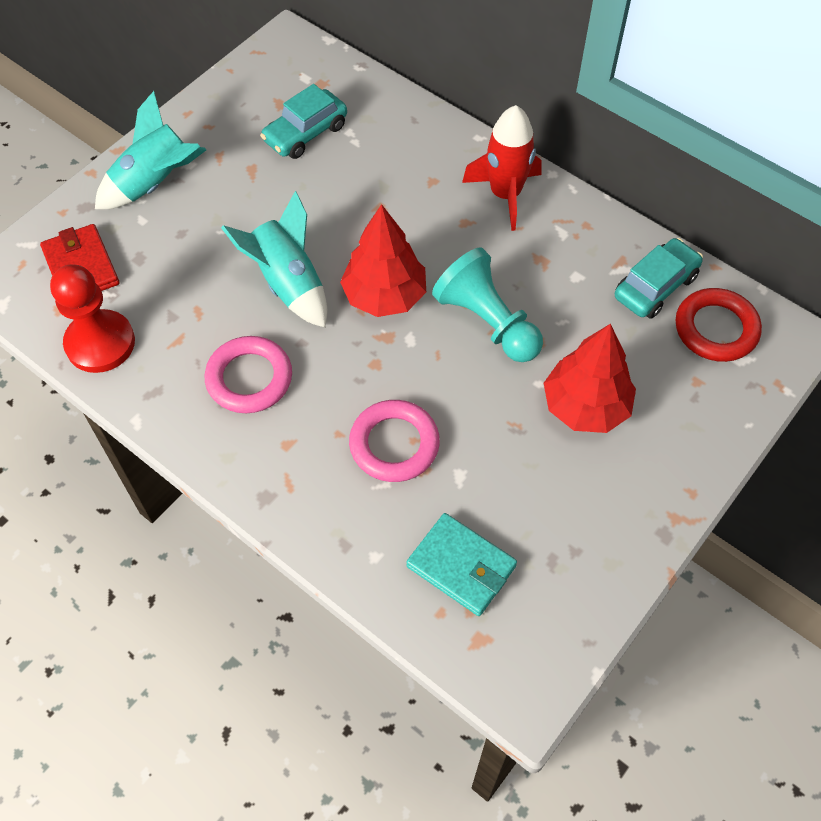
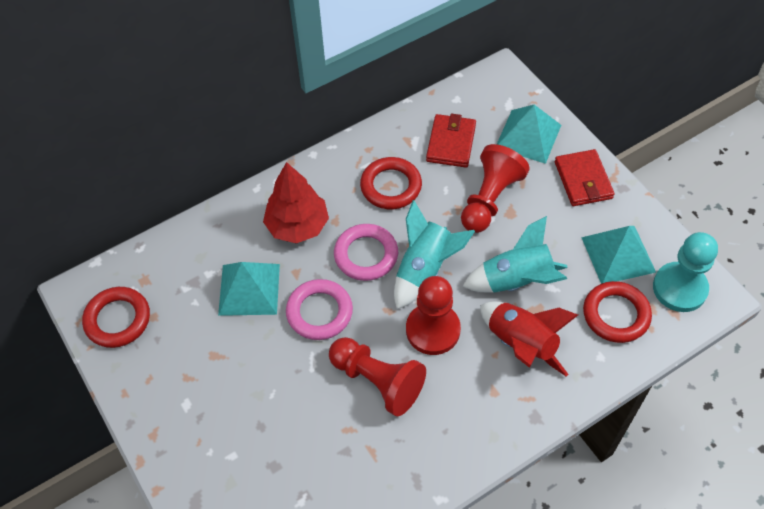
red pawn: 1 -> 3
red ring: 1 -> 3
red tree: 2 -> 1
red wallet: 1 -> 2
turquoise car: 2 -> 0
turquoise pyramid: 0 -> 3
turquoise wallet: 1 -> 0

